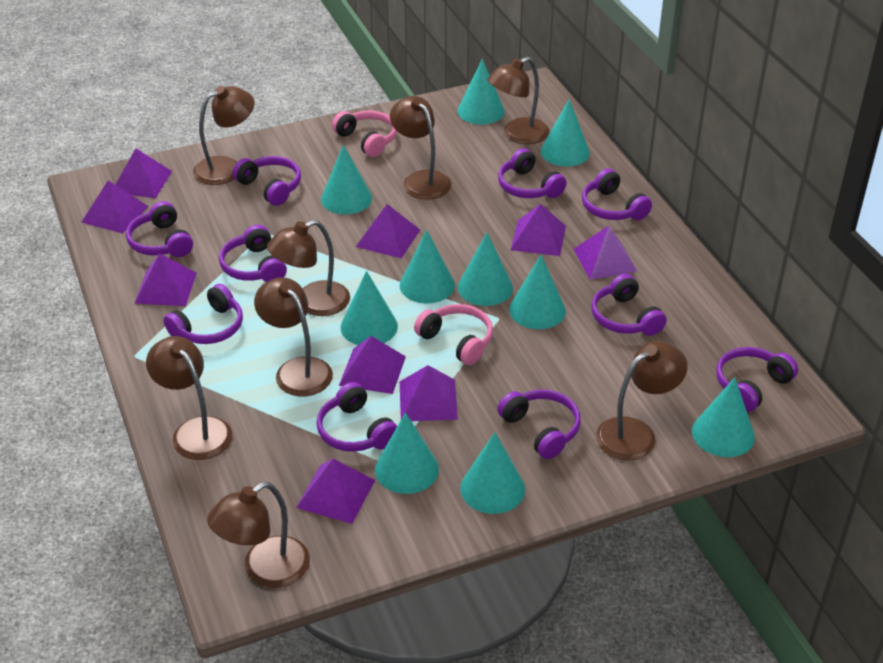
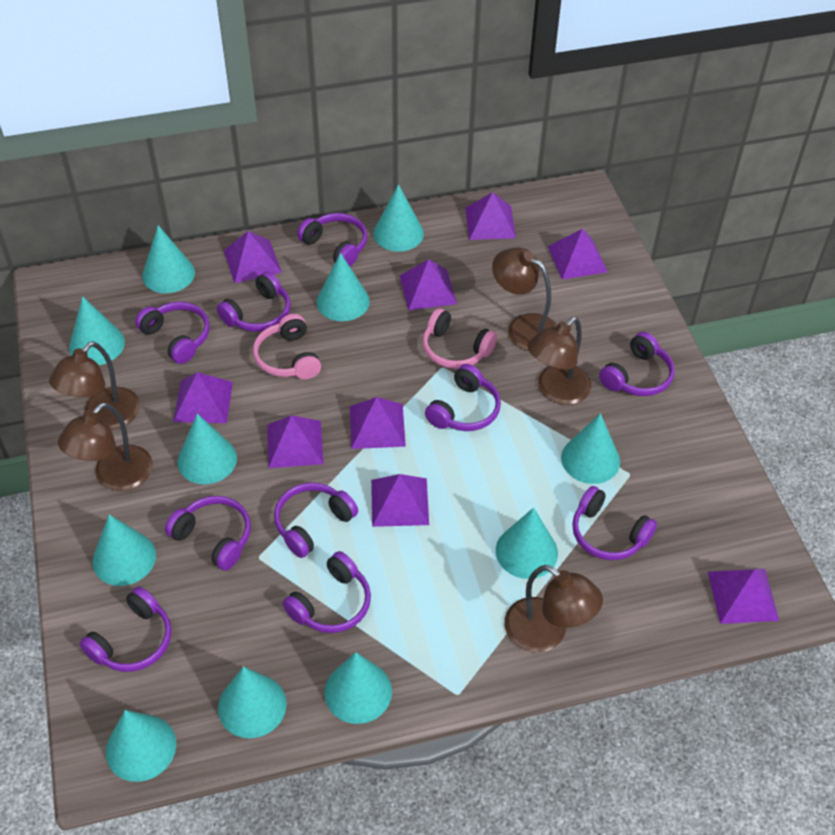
brown lamp: 8 -> 5
turquoise cone: 10 -> 11

